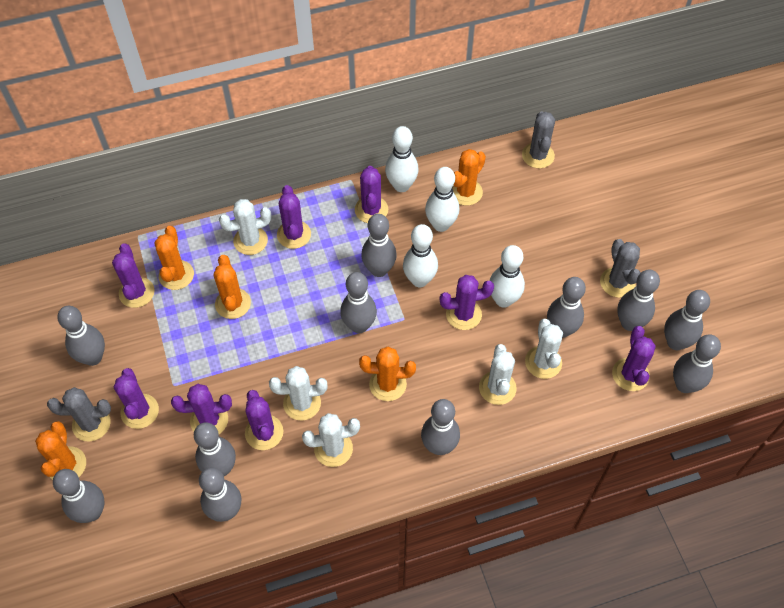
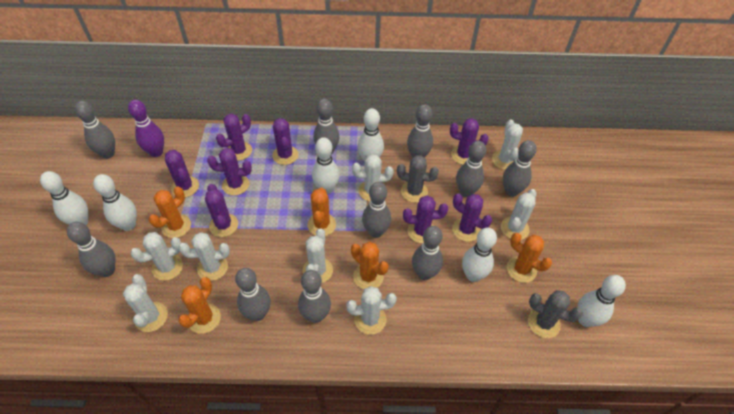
grey bowling pin: 11 -> 10
grey cactus: 3 -> 2
purple bowling pin: 0 -> 1
white bowling pin: 4 -> 6
white cactus: 5 -> 8

